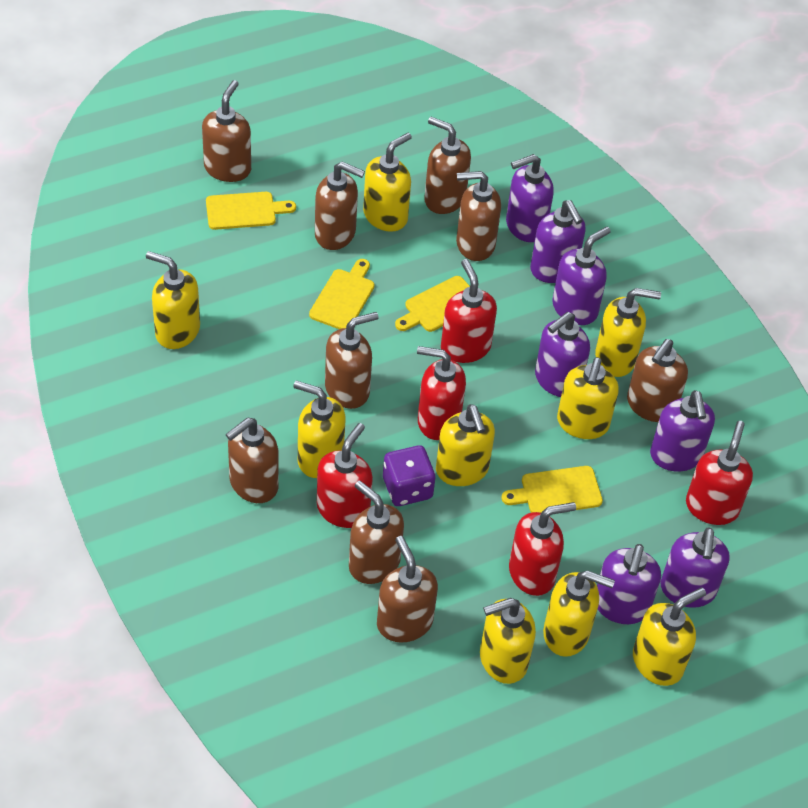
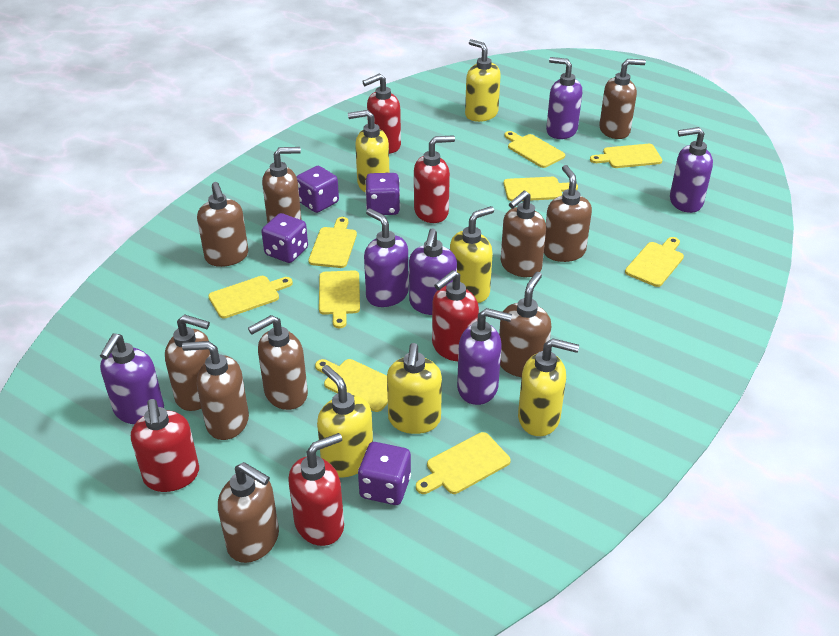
brown soap dispenser: 9 -> 10
purple dice: 1 -> 4
purple soap dispenser: 7 -> 6
yellow cutting board: 4 -> 9
yellow soap dispenser: 9 -> 6

